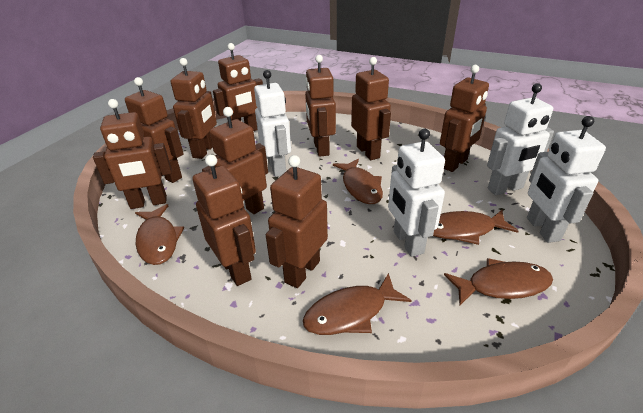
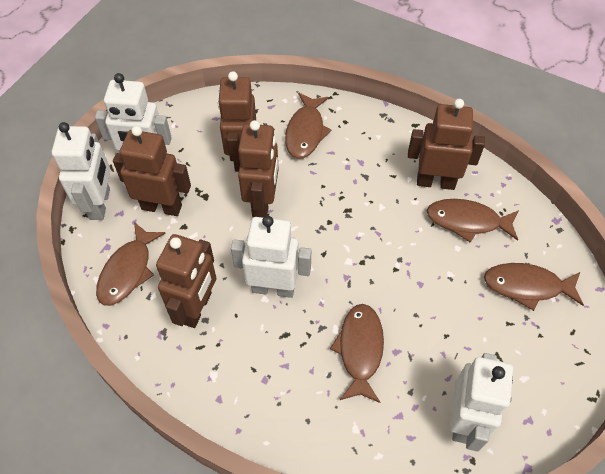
brown robot: 10 -> 5

